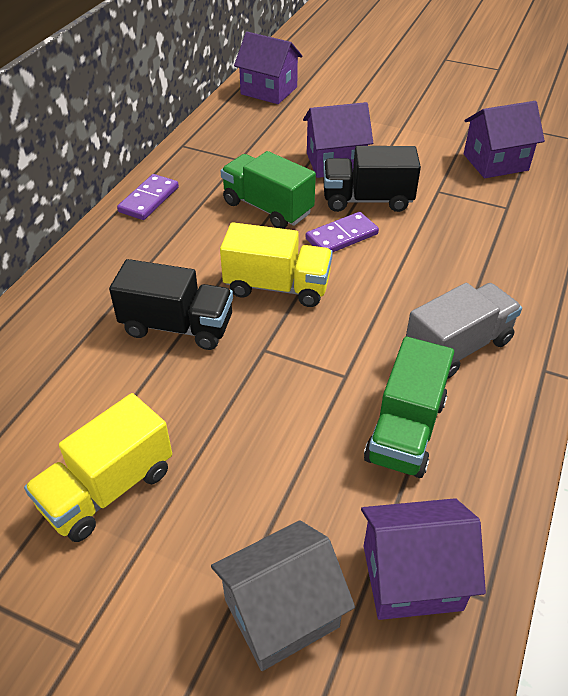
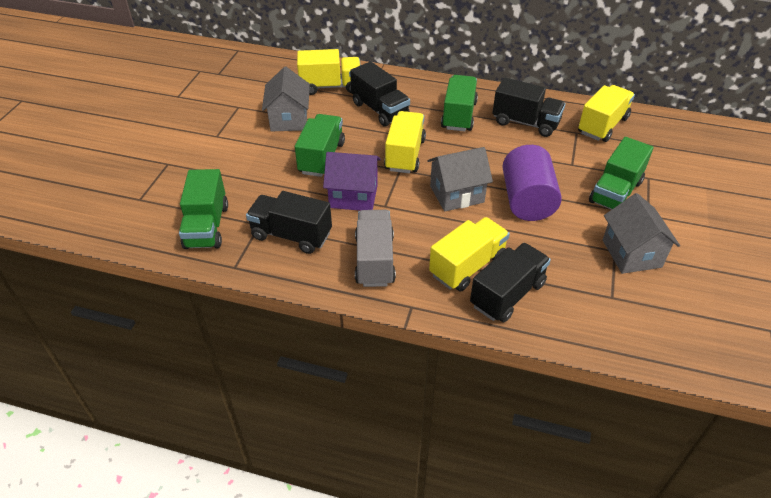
black truck: 2 -> 4
green truck: 2 -> 4
grey house: 1 -> 3
purple cylinder: 0 -> 1
purple domino: 2 -> 0
purple house: 4 -> 1
yellow truck: 2 -> 4

